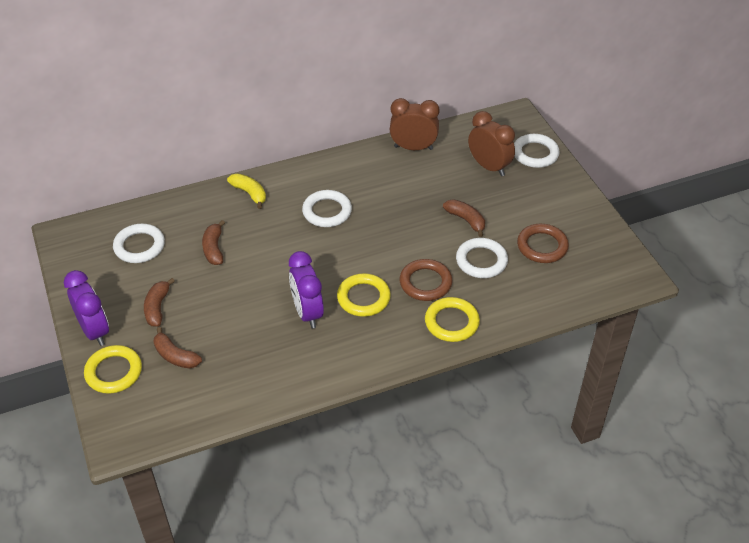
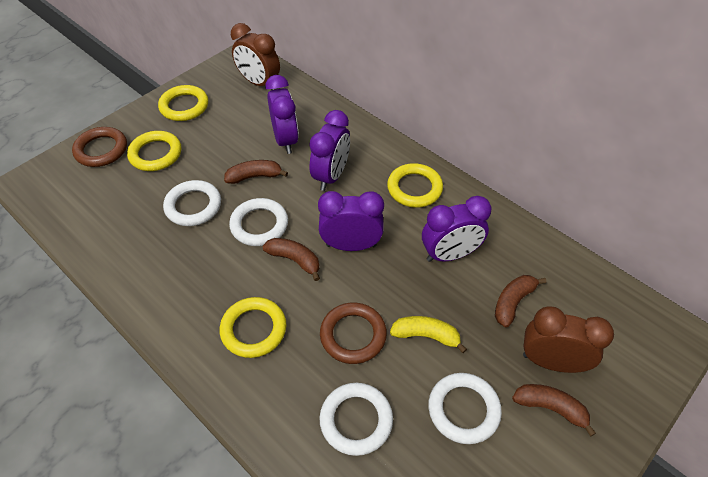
purple clock: 2 -> 4
yellow ring: 3 -> 4

